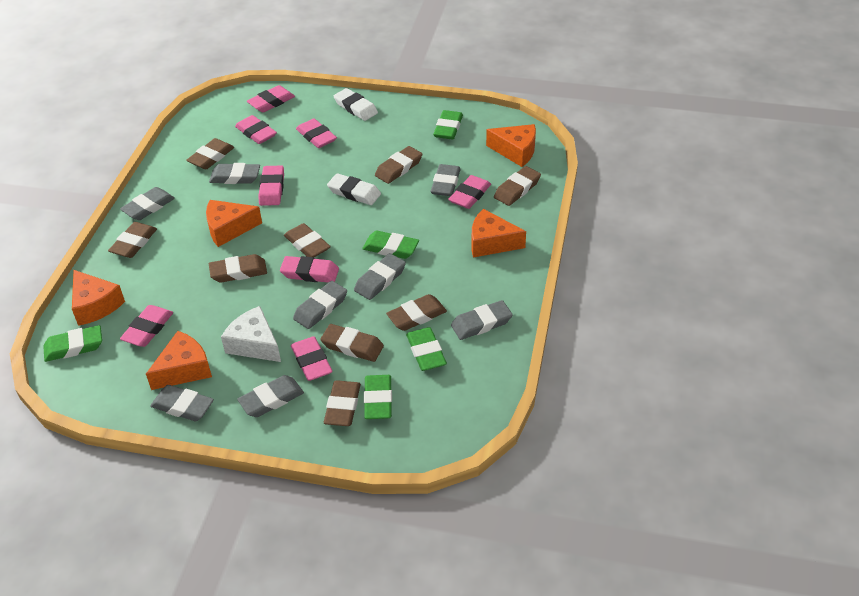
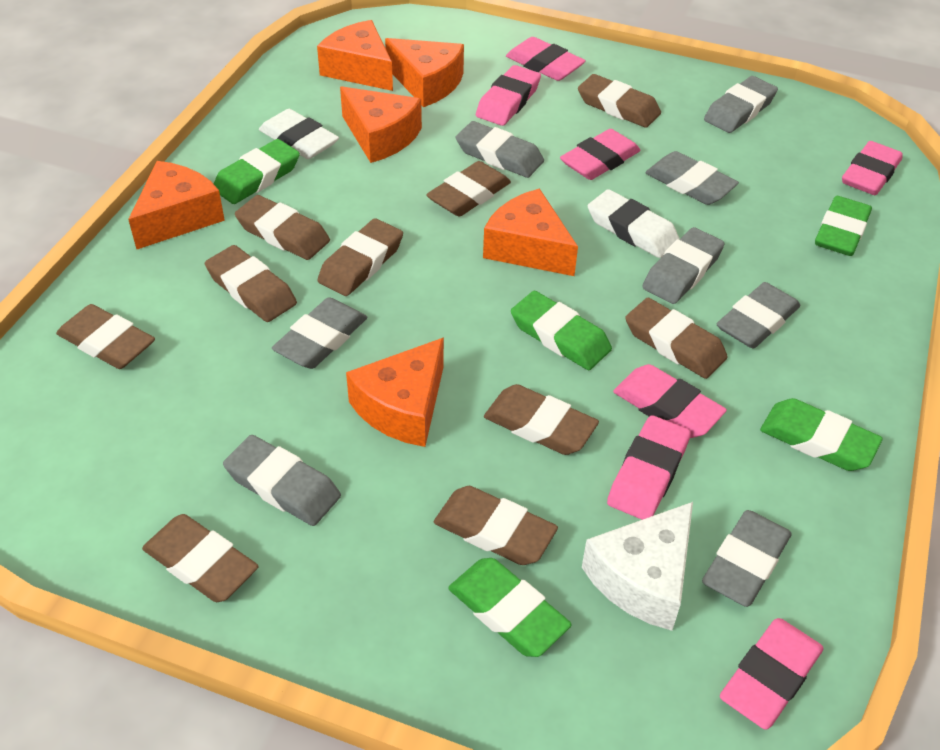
brown eraser: 9 -> 10
orange cheese: 5 -> 6
pink eraser: 8 -> 7

